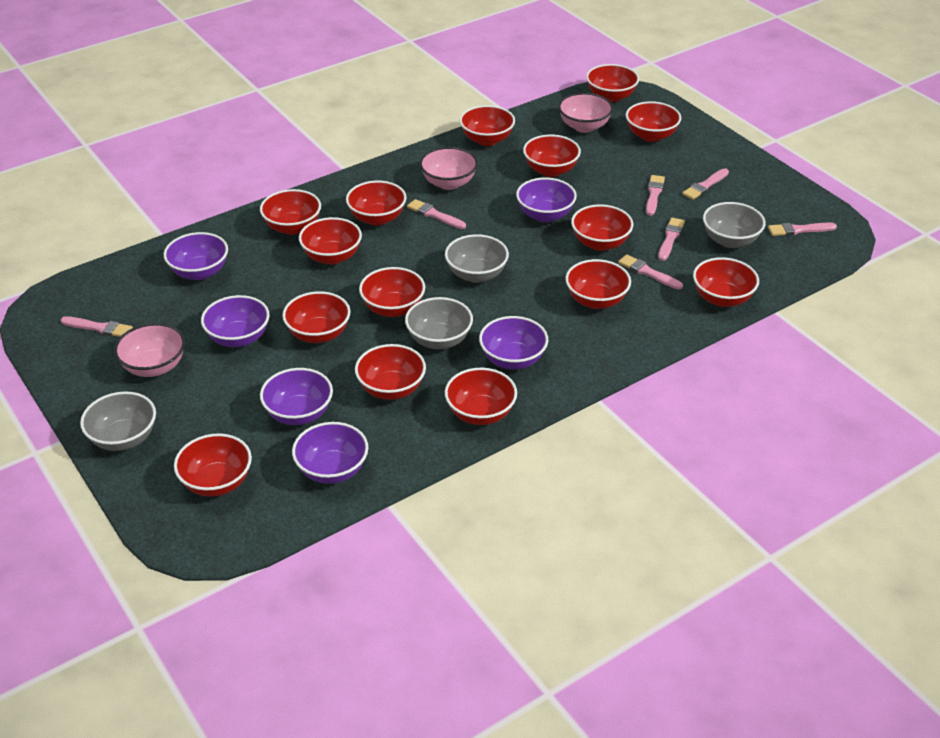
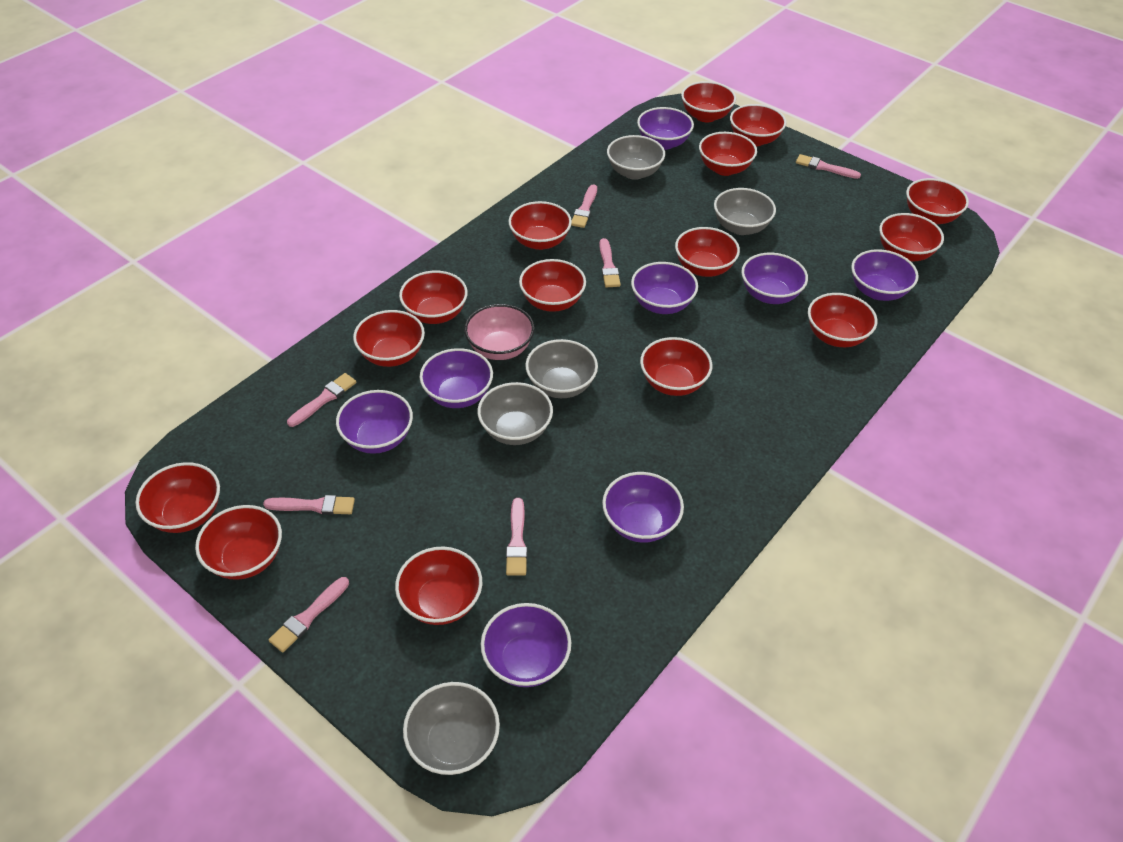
grey bowl: 4 -> 5
pink bowl: 3 -> 1
purple bowl: 6 -> 8

